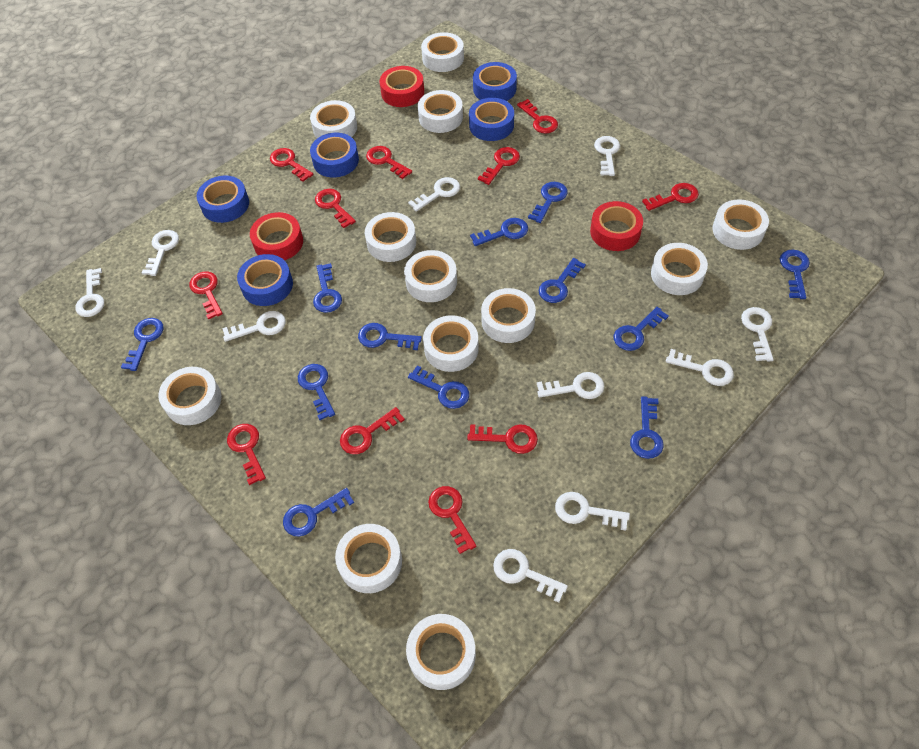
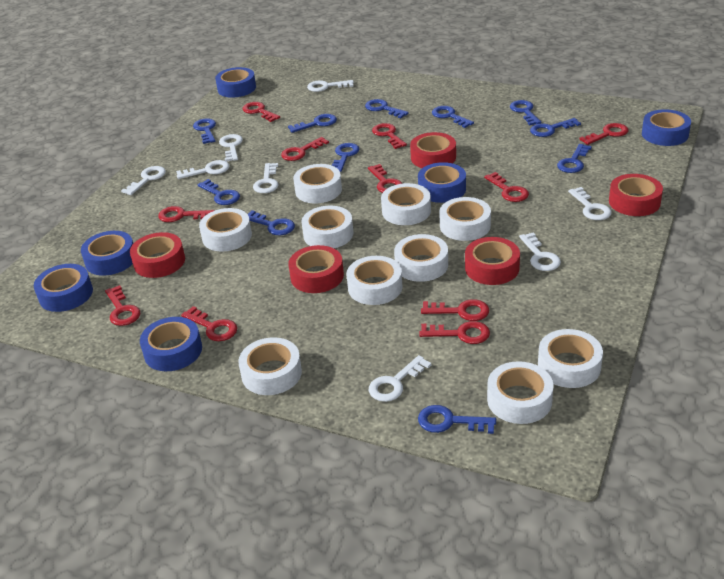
blue key: 12 -> 11
blue tape: 5 -> 6
red tape: 3 -> 5
white key: 10 -> 8
white tape: 12 -> 10

